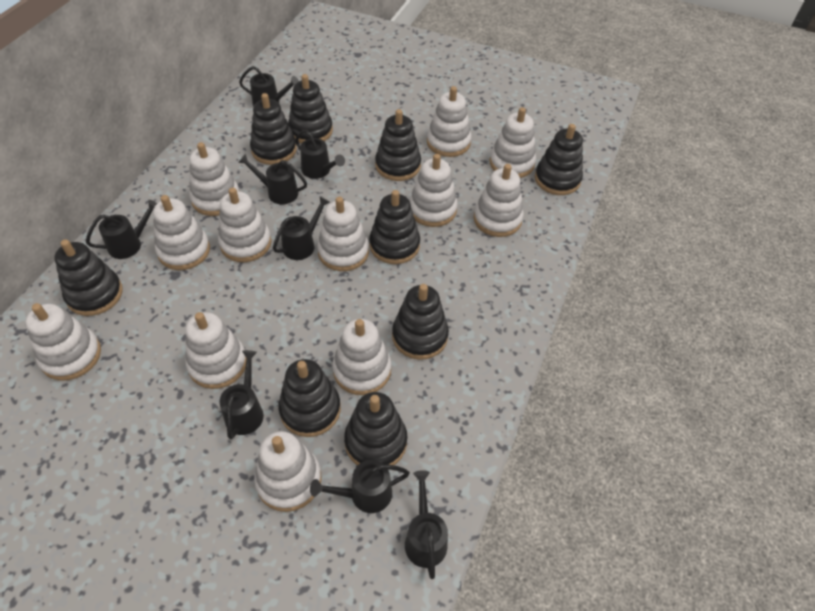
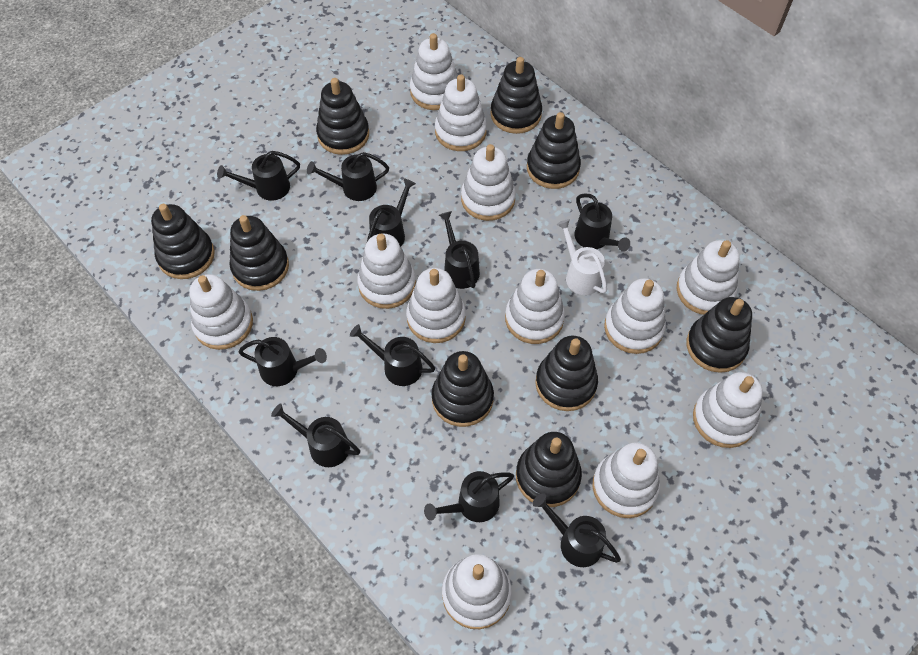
black watering can: 8 -> 10
white watering can: 0 -> 1

